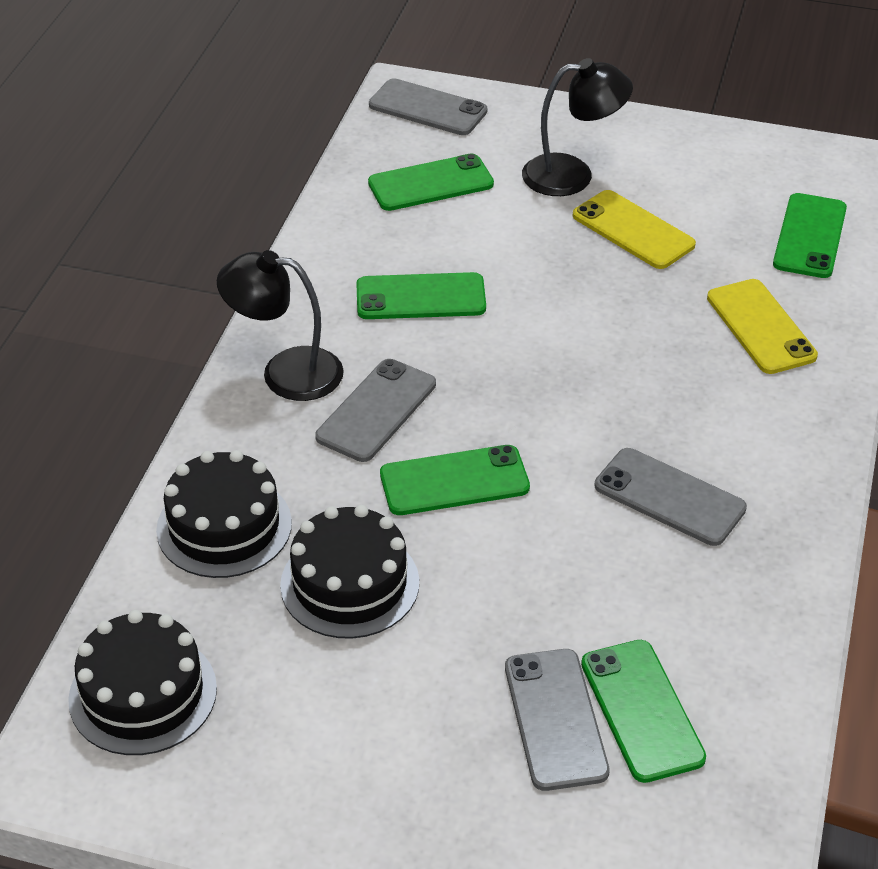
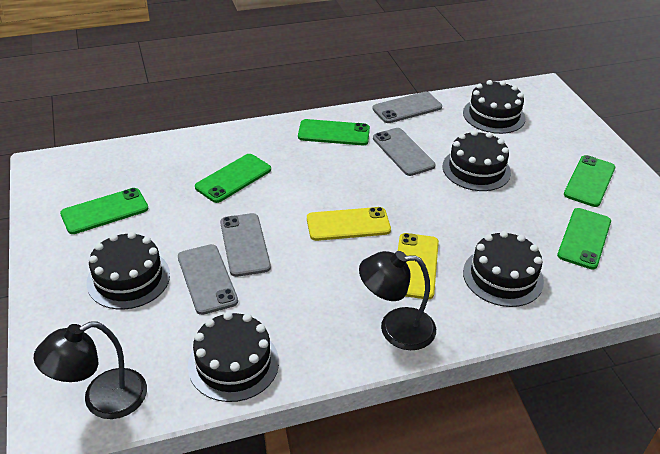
black cake: 3 -> 5

